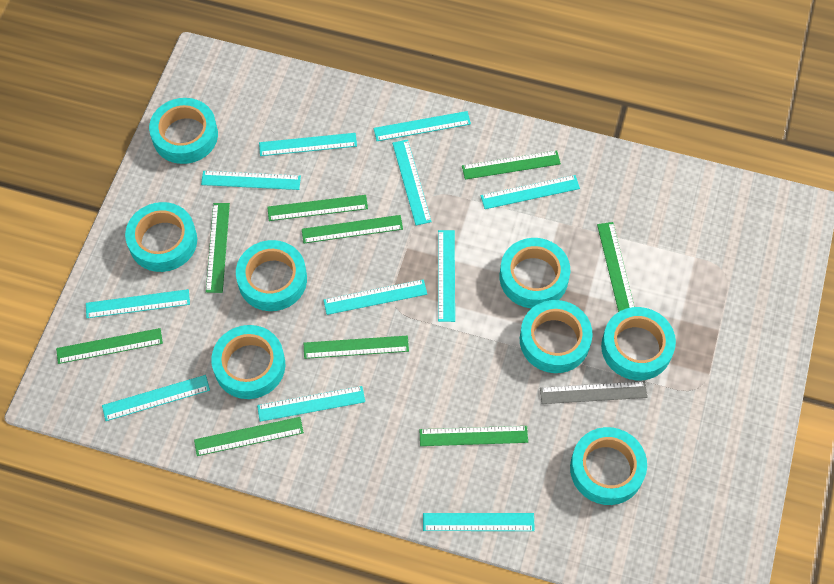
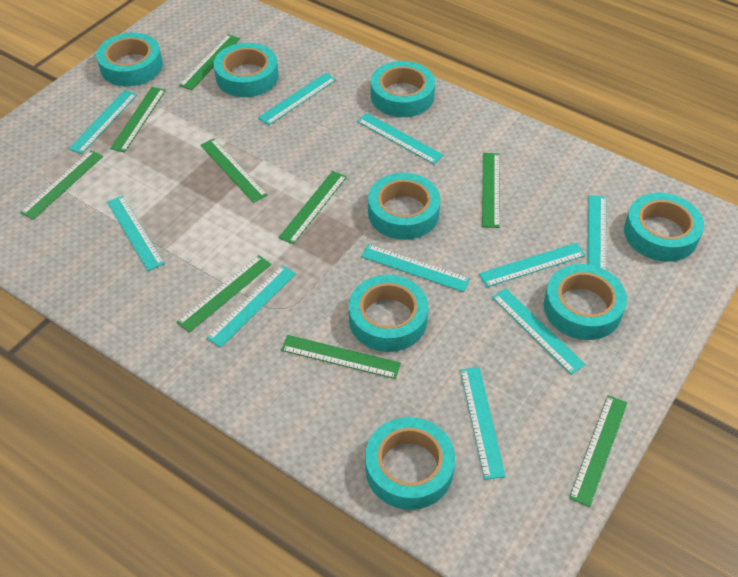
grey ruler: 1 -> 0
turquoise ruler: 11 -> 10

